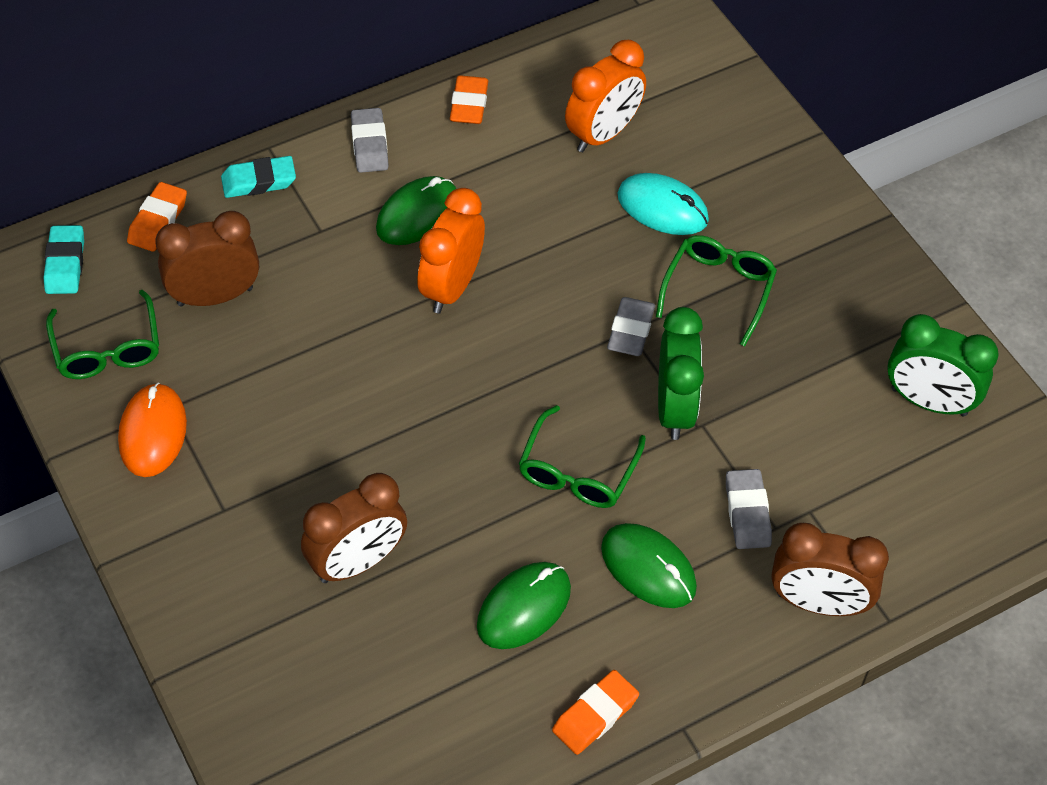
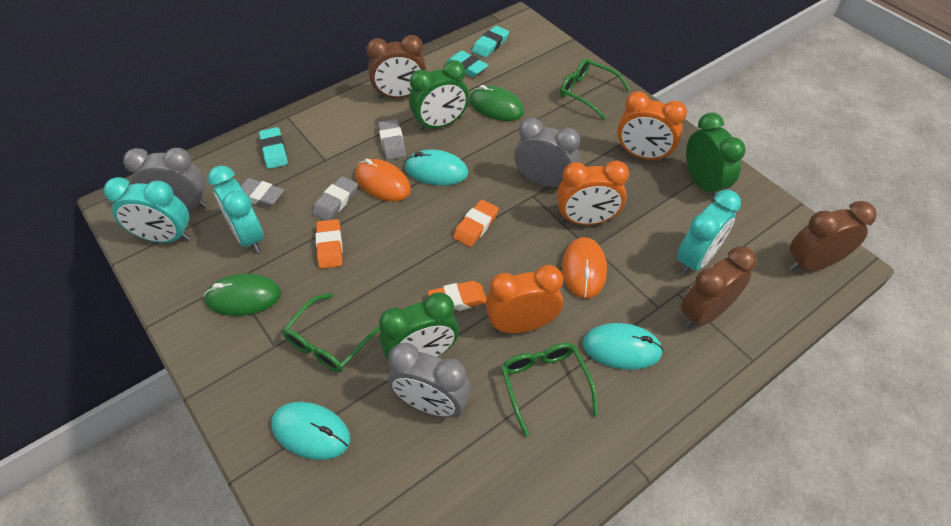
green clock: 2 -> 3
green mouse: 3 -> 2
grey clock: 0 -> 3
orange clock: 2 -> 3
orange mouse: 1 -> 2
turquoise clock: 0 -> 3
turquoise eraser: 2 -> 3
turquoise mouse: 1 -> 3

